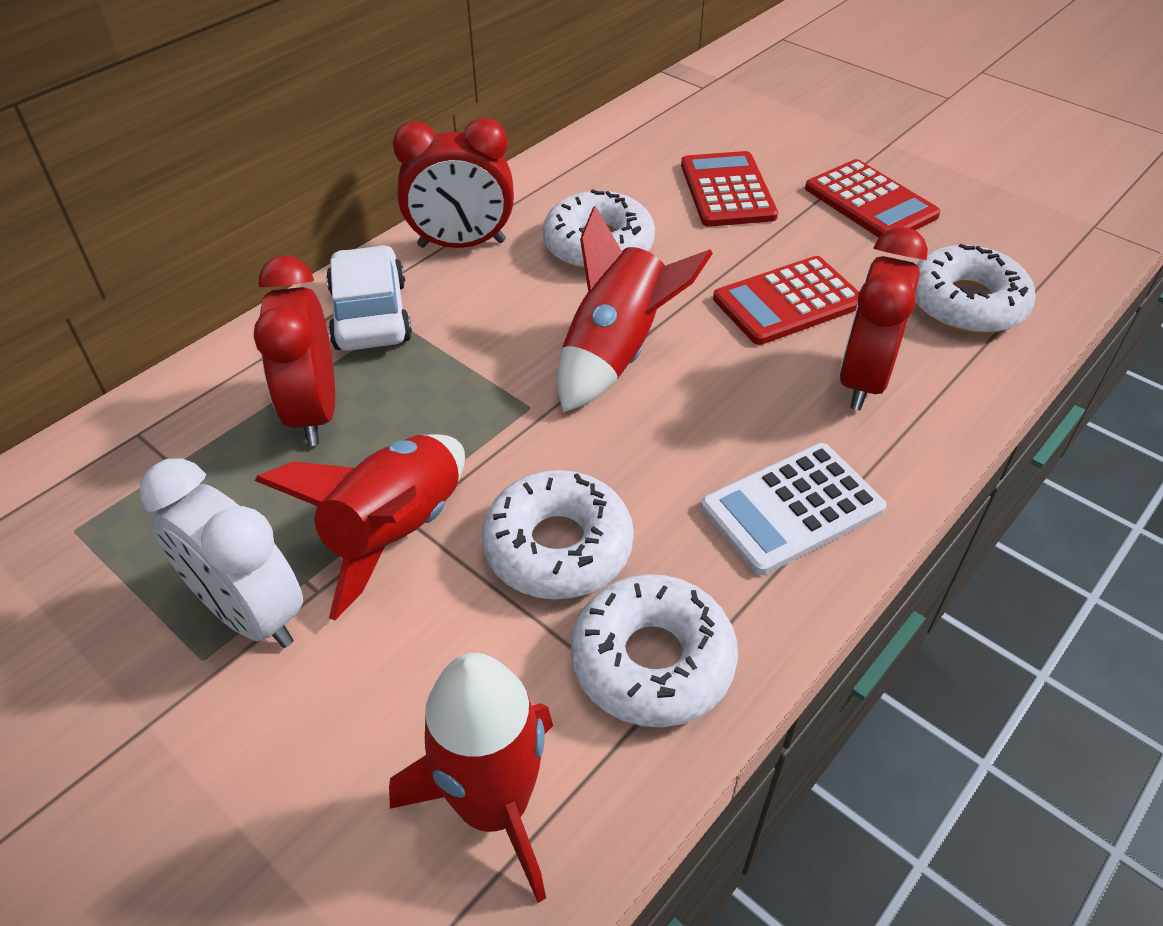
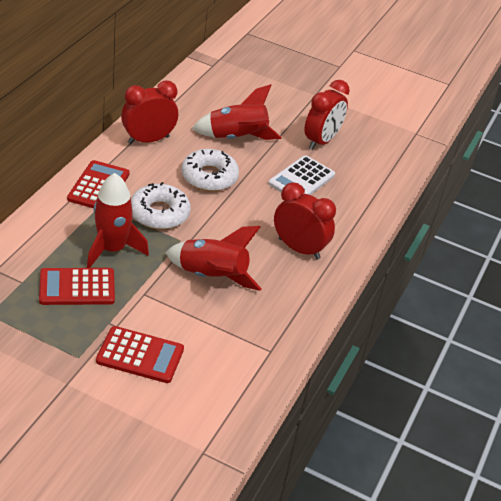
white car: 1 -> 0
white clock: 1 -> 0
white donut: 4 -> 2

